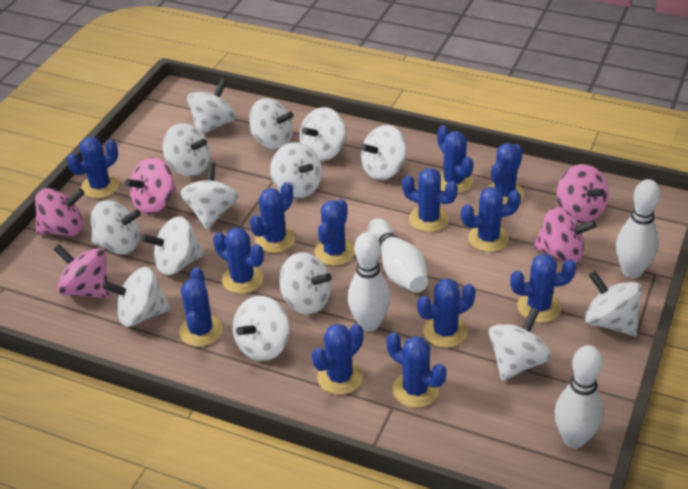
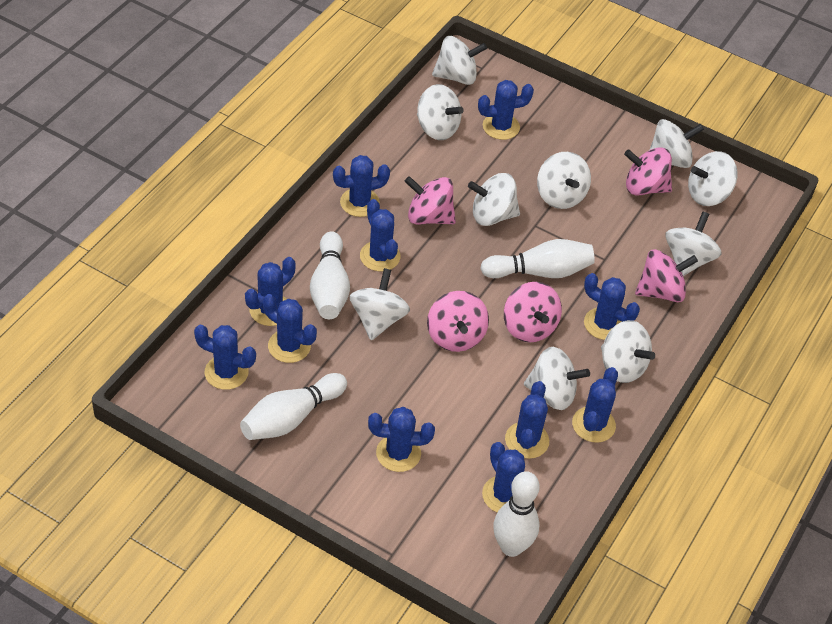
blue cactus: 13 -> 11
white spinning top: 14 -> 10

